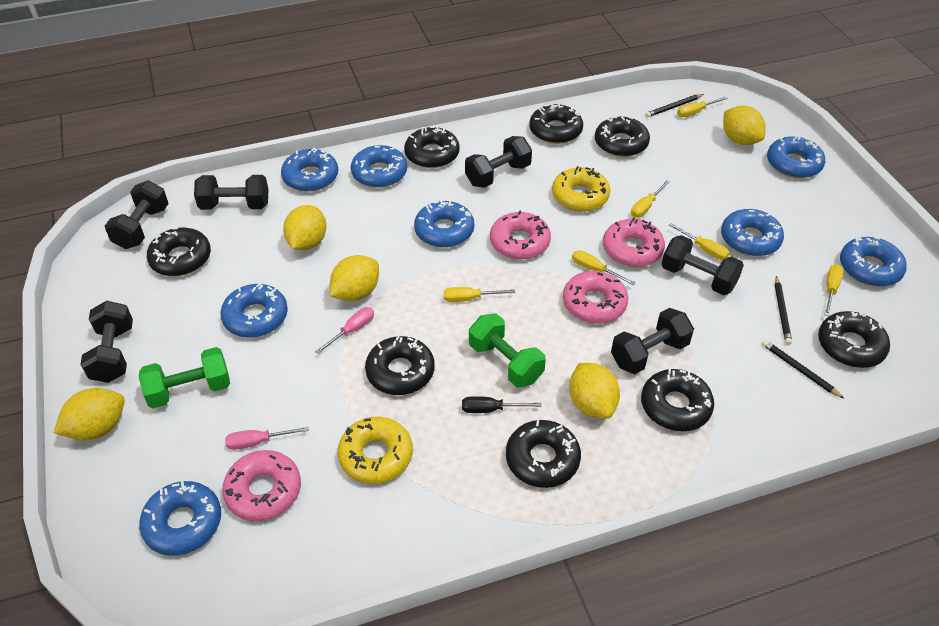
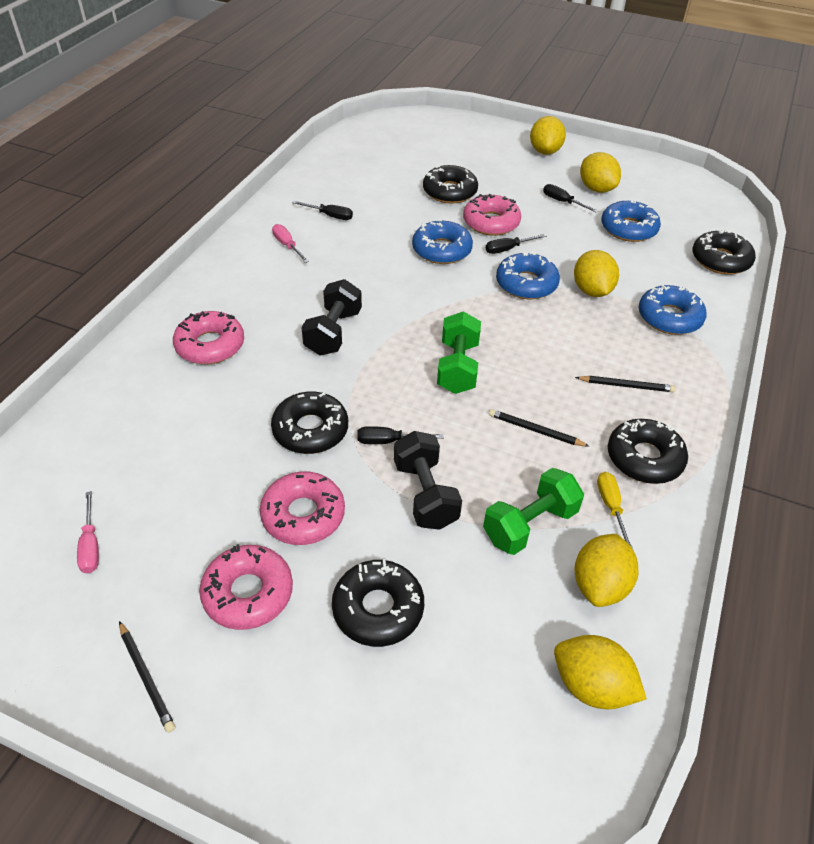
black donut: 8 -> 5
black dumbbell: 6 -> 2
black screwdriver: 1 -> 4
blue donut: 8 -> 4
yellow donut: 2 -> 0
yellow screwdriver: 6 -> 1

